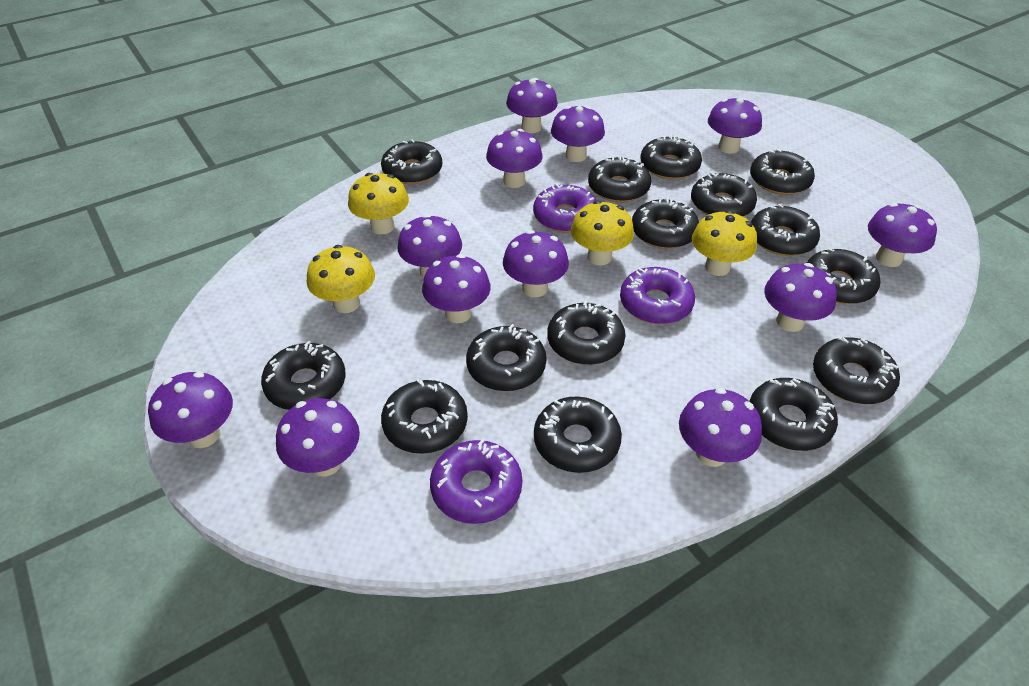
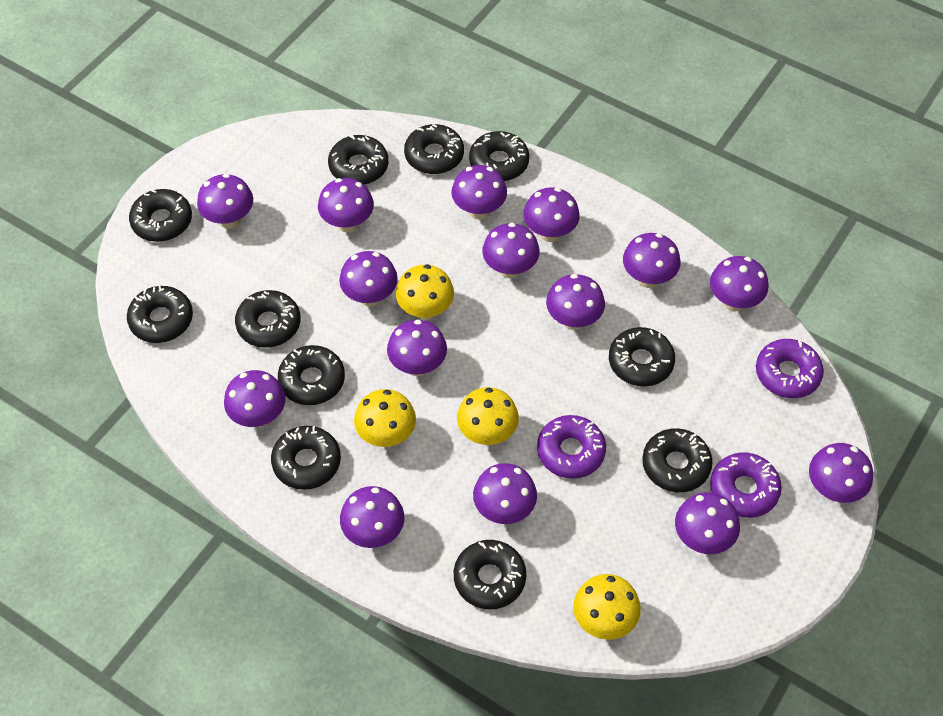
black donut: 15 -> 11
purple mushroom: 12 -> 15

